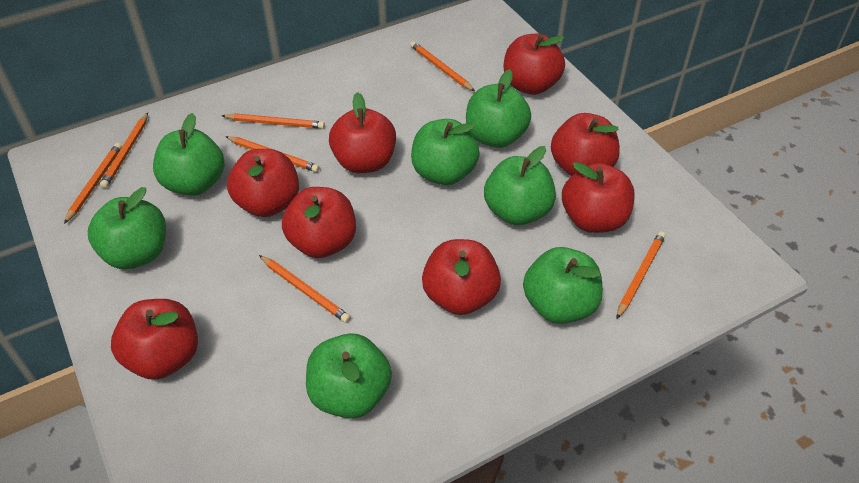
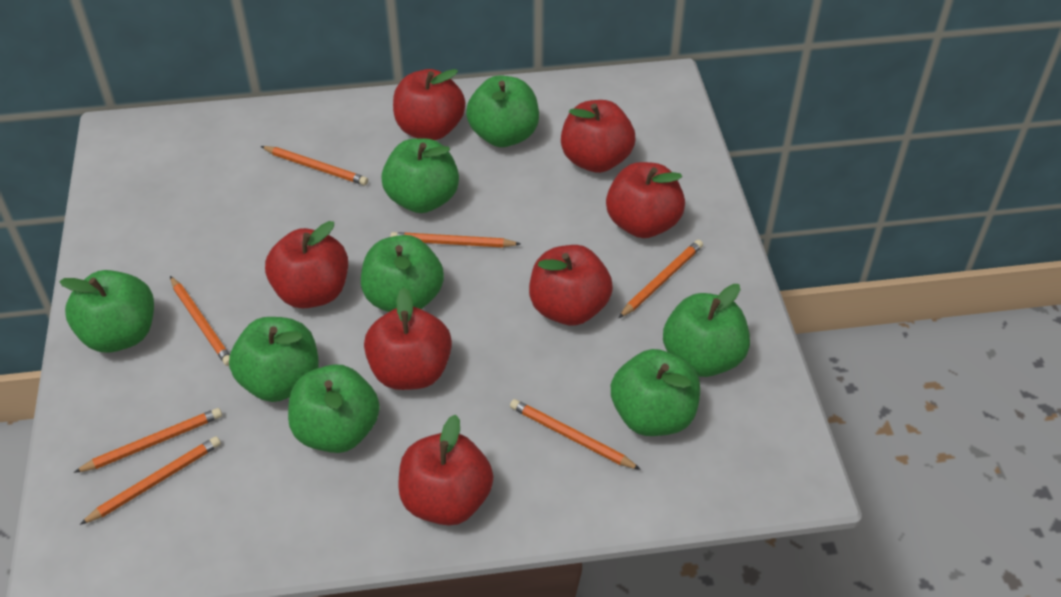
green apple: 7 -> 8
red apple: 8 -> 7

